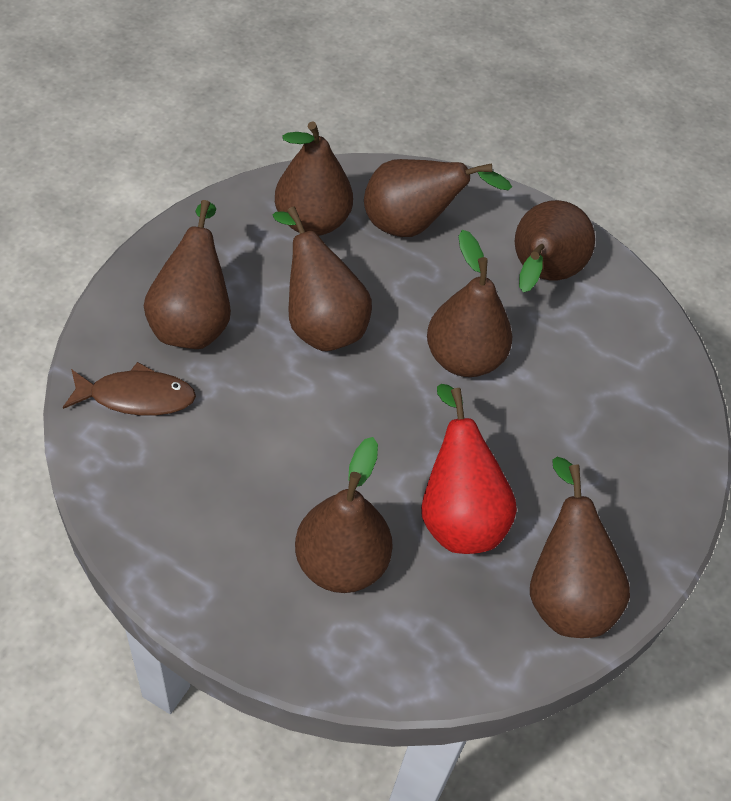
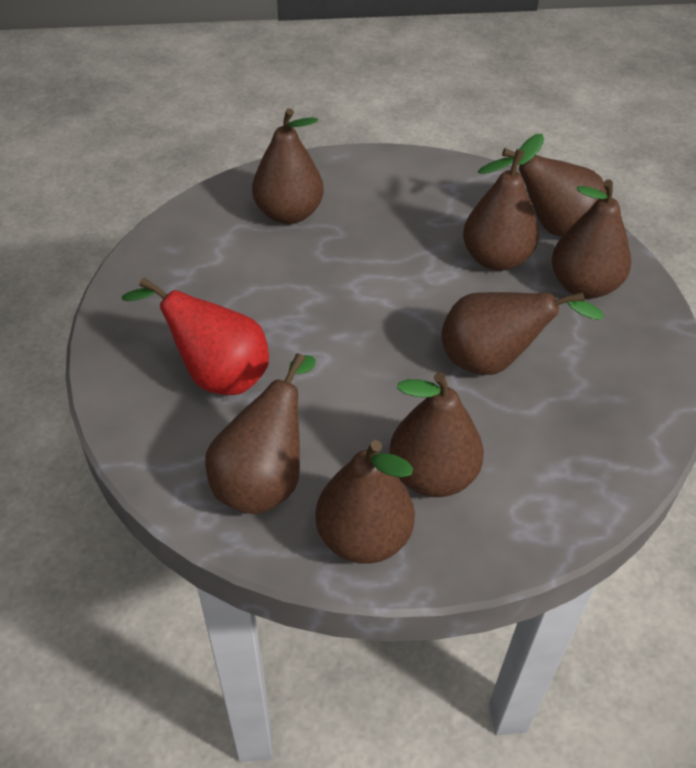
brown fish: 1 -> 0

